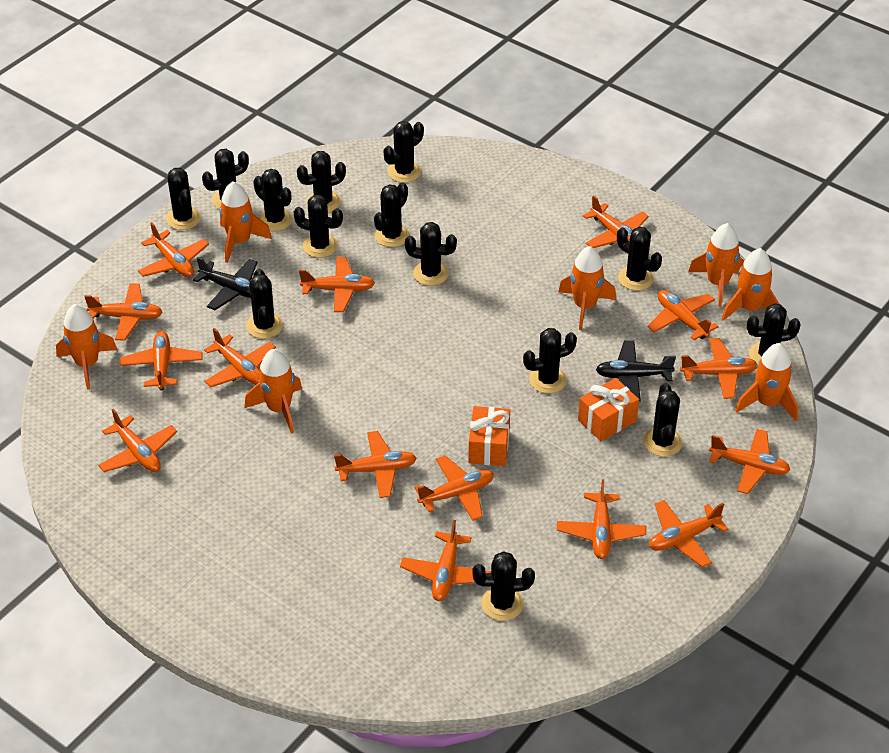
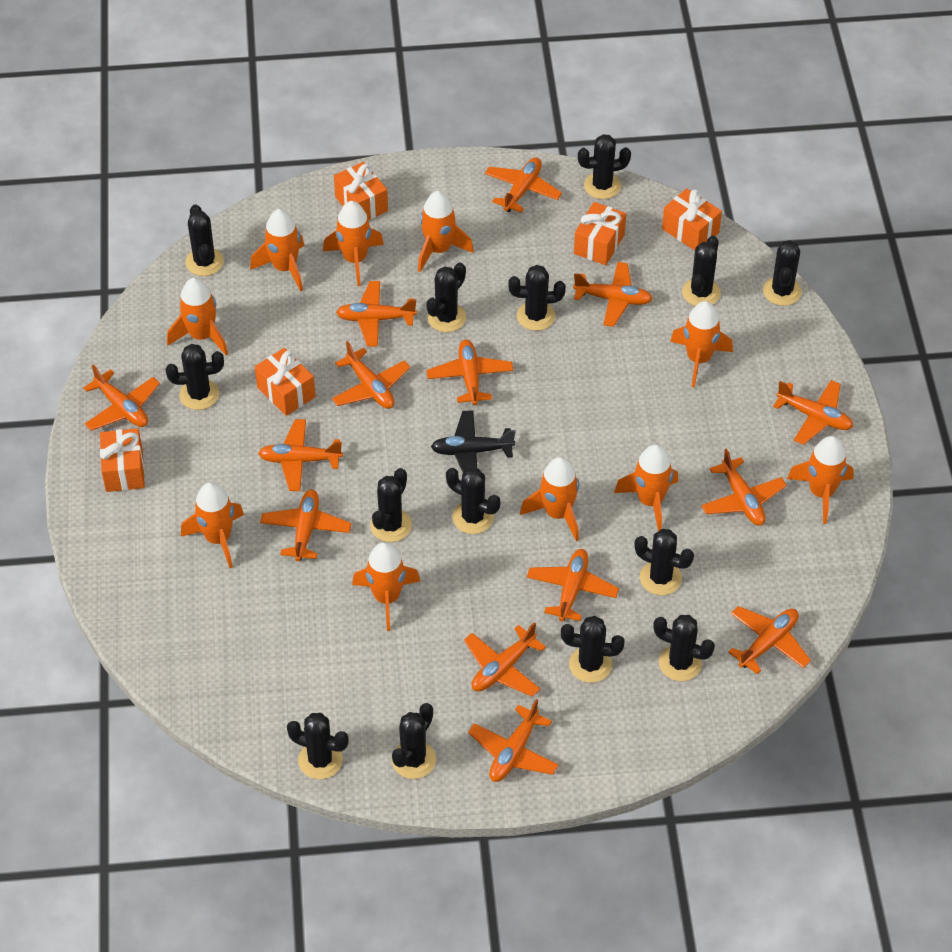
black plane: 2 -> 1
orange gift: 2 -> 5
orange plane: 15 -> 14
orange rocket: 7 -> 10

